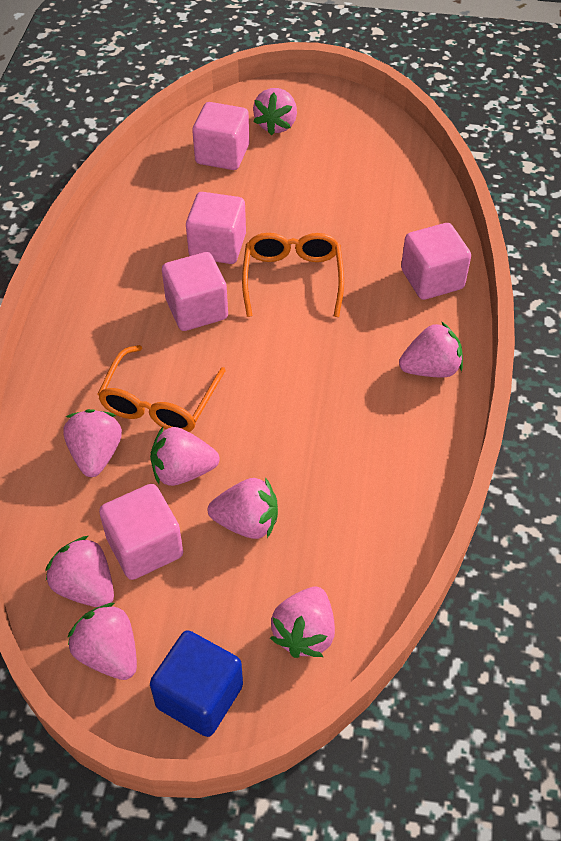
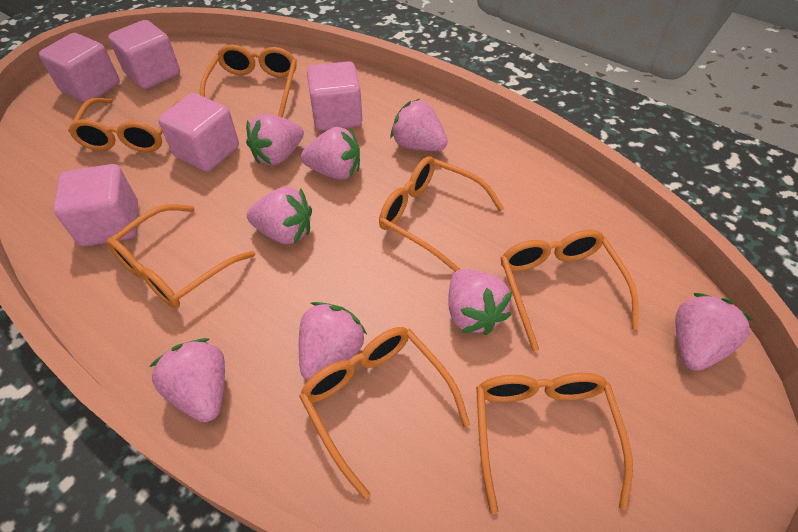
blue cube: 1 -> 0
orange glasses: 2 -> 7

